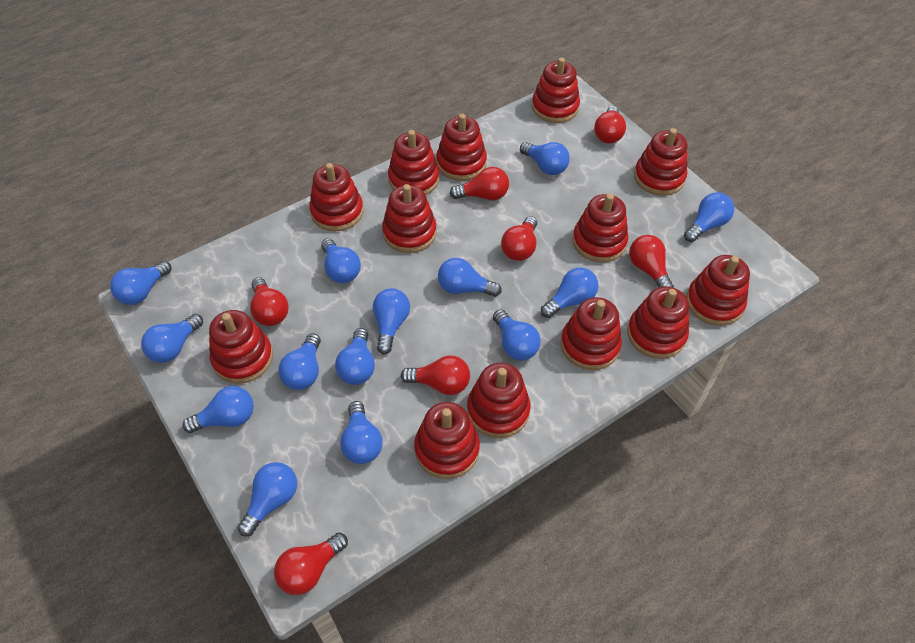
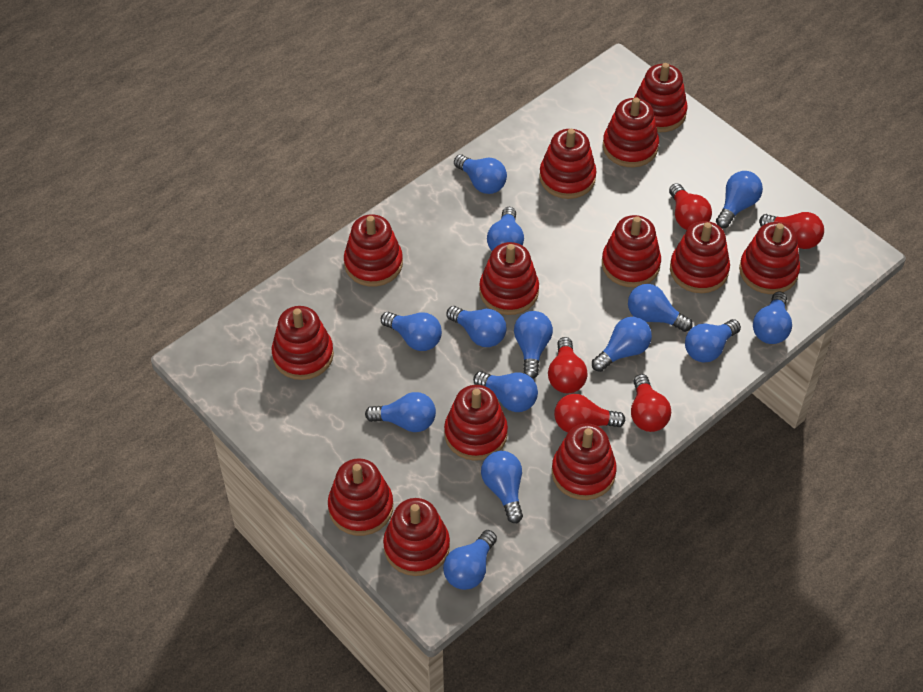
red light bulb: 7 -> 5

